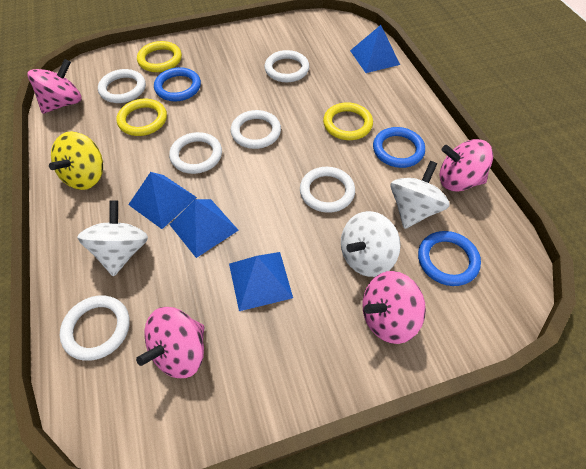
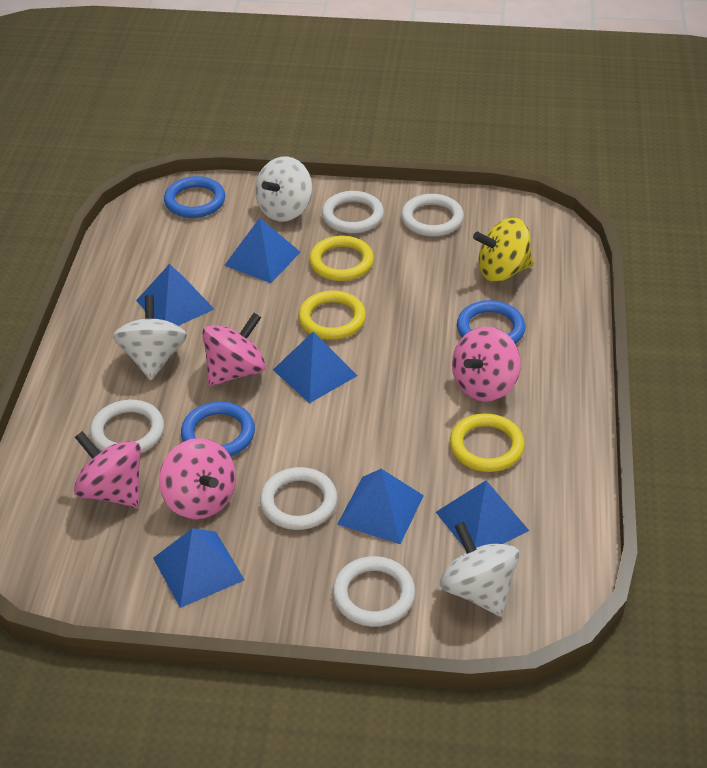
blue pyramid: 4 -> 6
white ring: 6 -> 5

